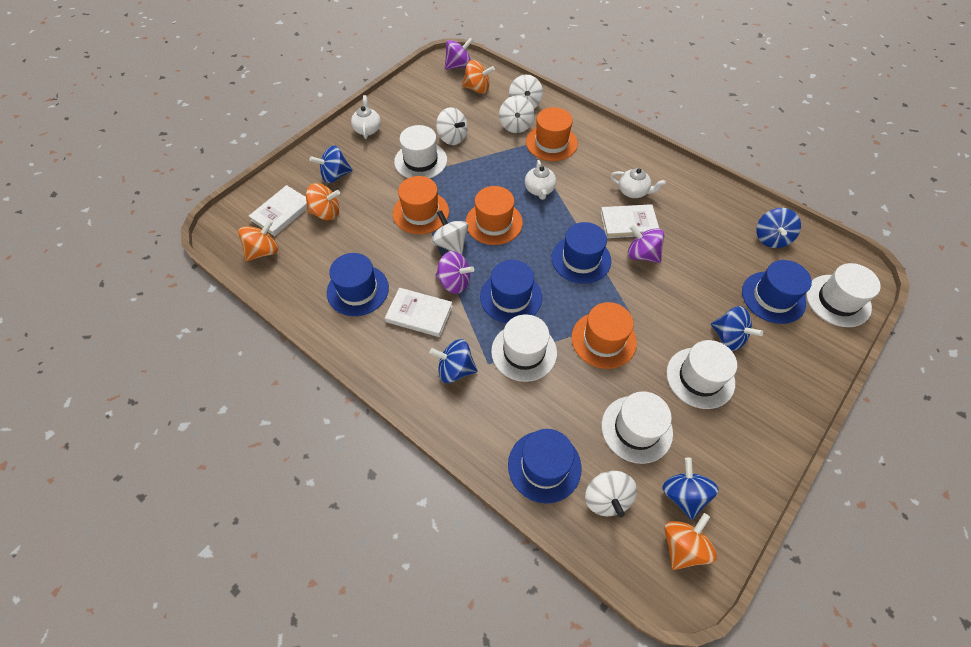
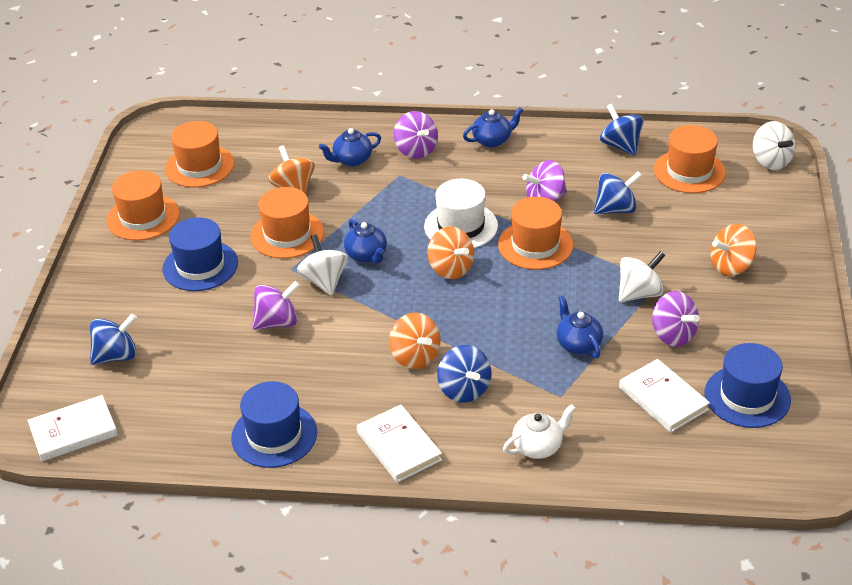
blue hat: 5 -> 3
blue spinning top: 5 -> 4
blue teapot: 0 -> 4
orange hat: 4 -> 5
purple spinning top: 3 -> 4
white hat: 5 -> 1
white spinning top: 5 -> 3
white teapot: 3 -> 1

